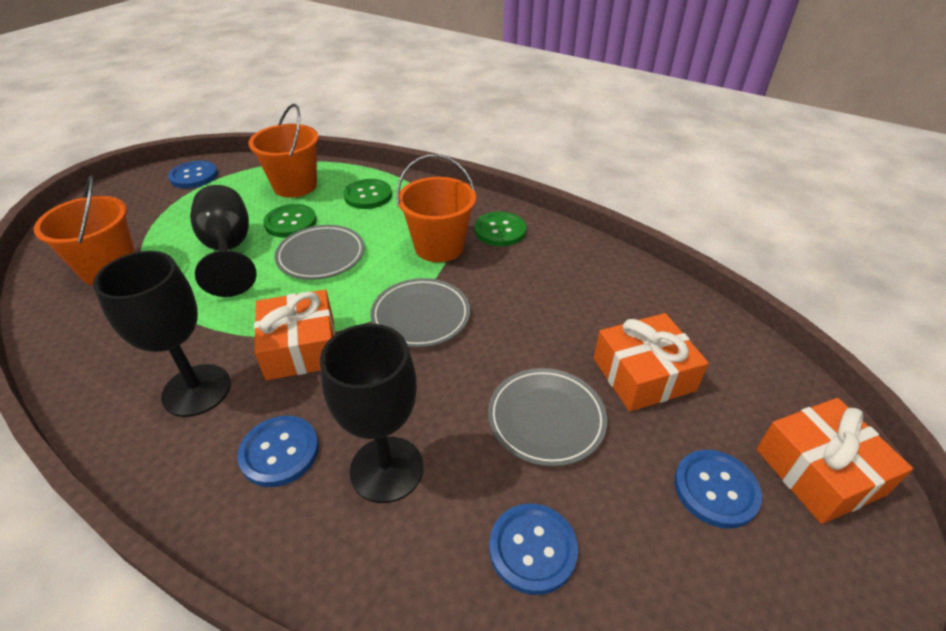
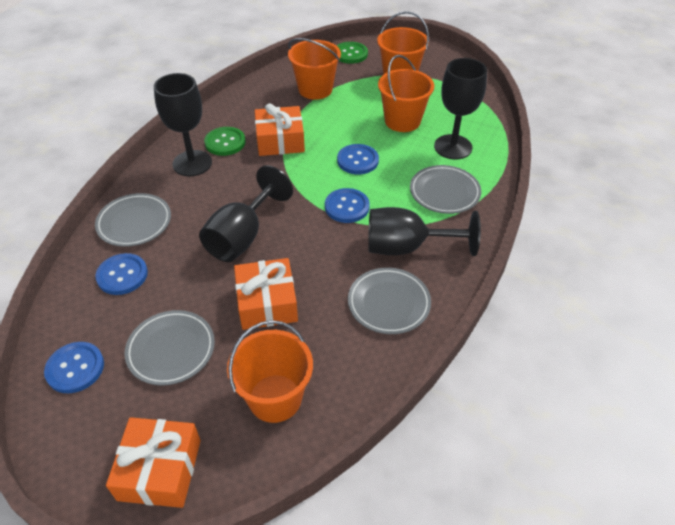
black goblet: 3 -> 4
green button: 3 -> 2
grey plate: 3 -> 4
orange bucket: 3 -> 4

